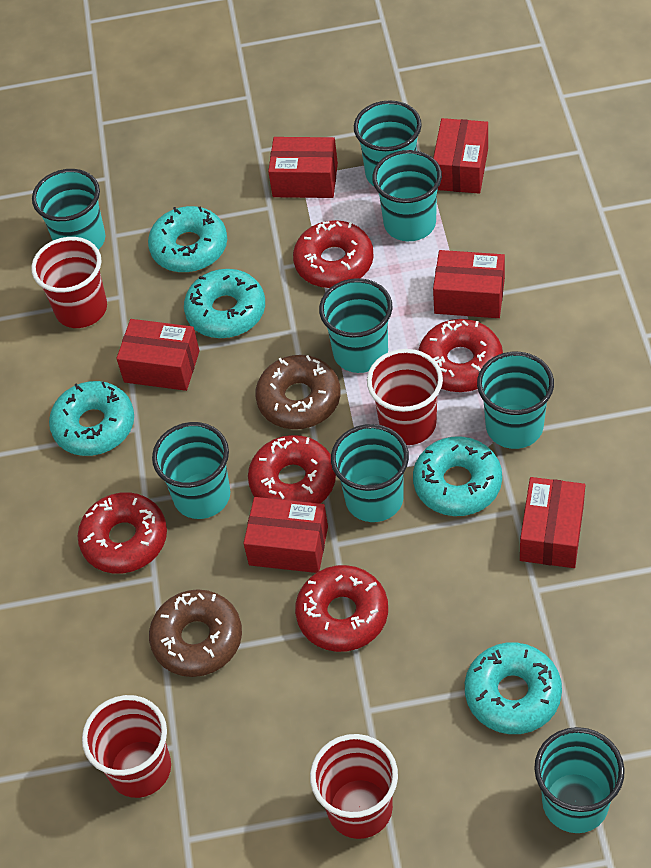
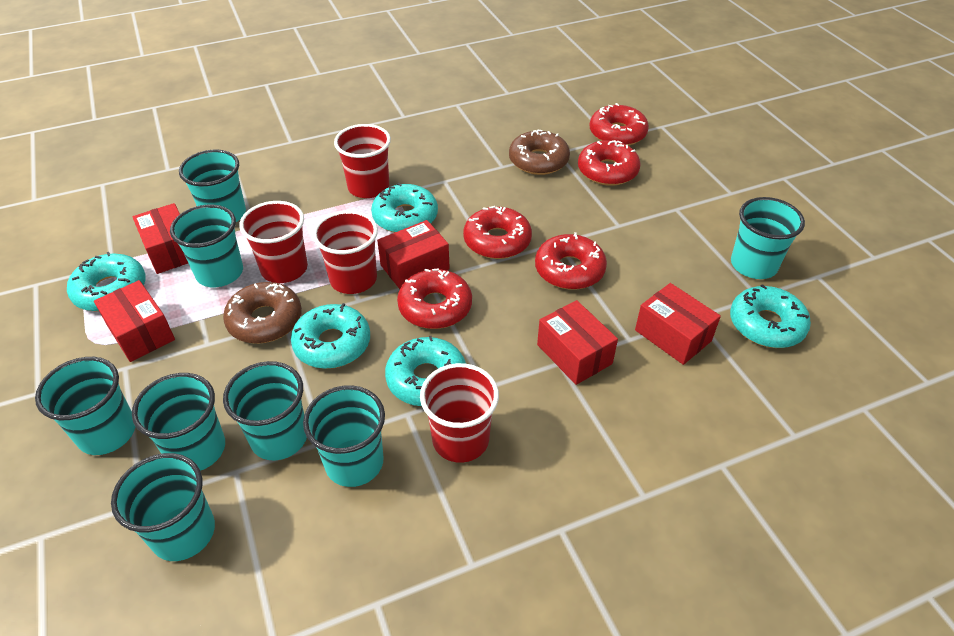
red box: 6 -> 5

